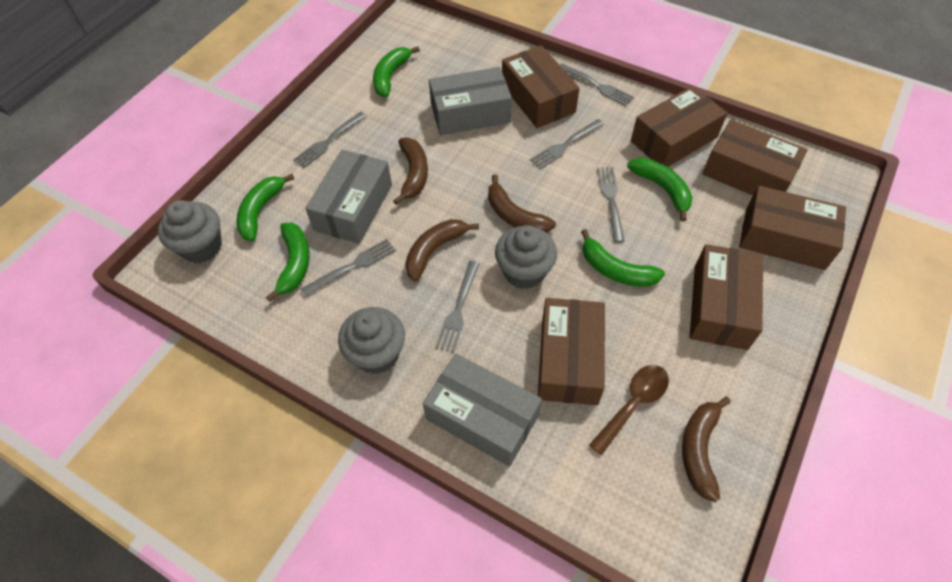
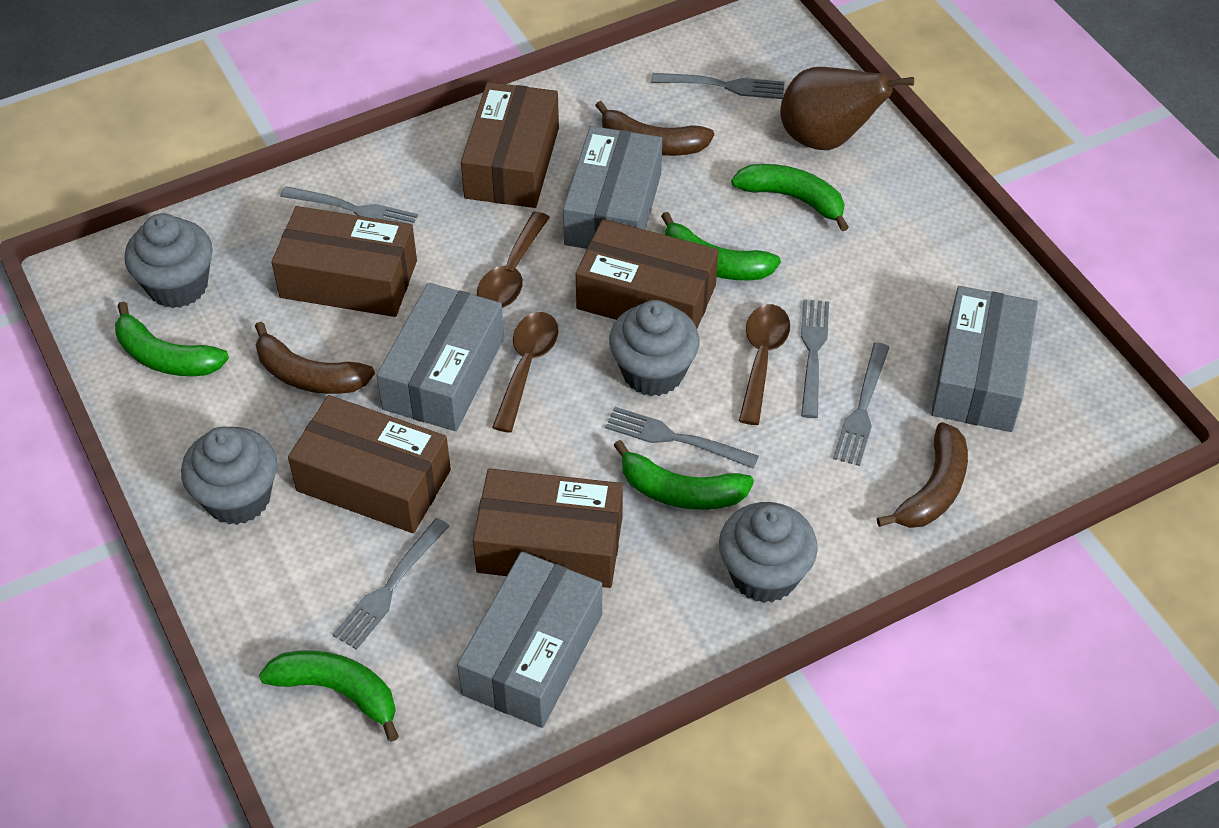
brown banana: 4 -> 3
brown box: 6 -> 5
brown pear: 0 -> 1
brown spoon: 1 -> 3
grey box: 3 -> 4
grey cupcake: 3 -> 4

